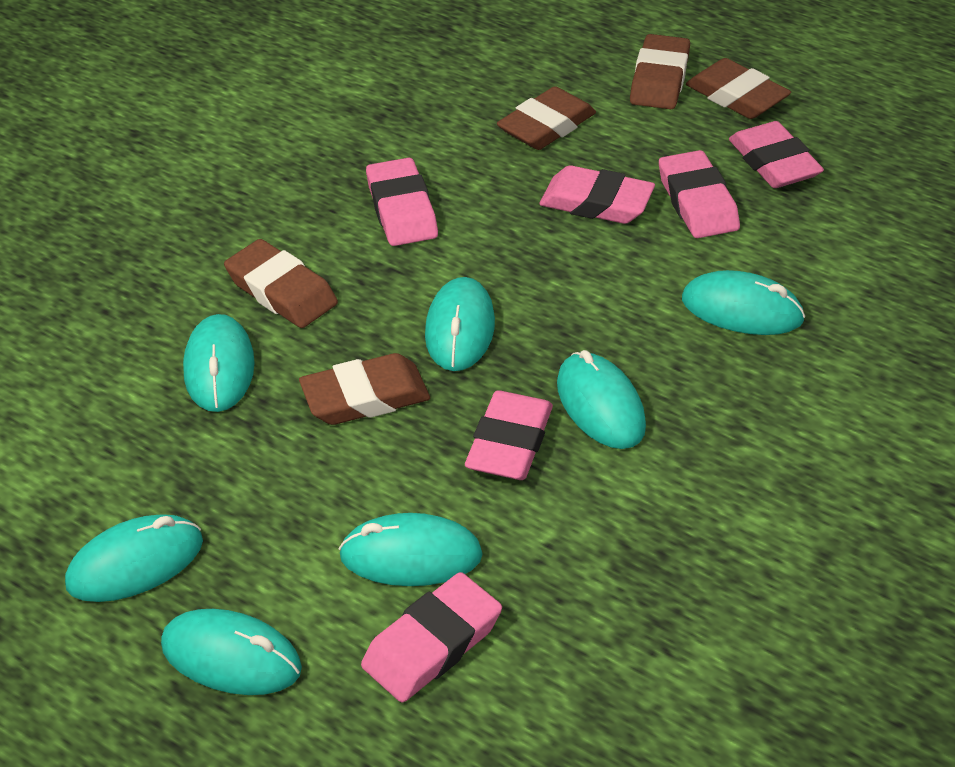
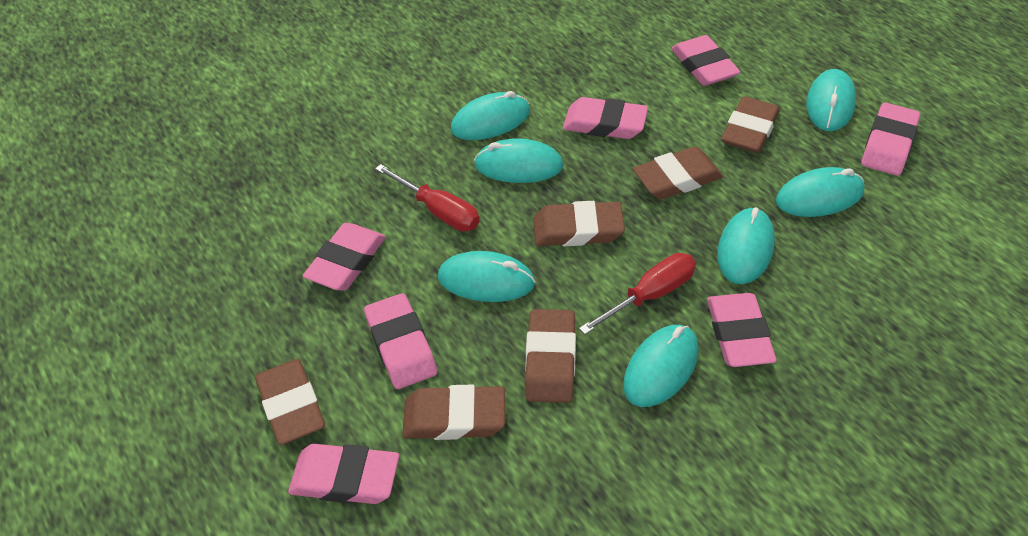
brown eraser: 5 -> 6
pink eraser: 6 -> 7
red screwdriver: 0 -> 2

